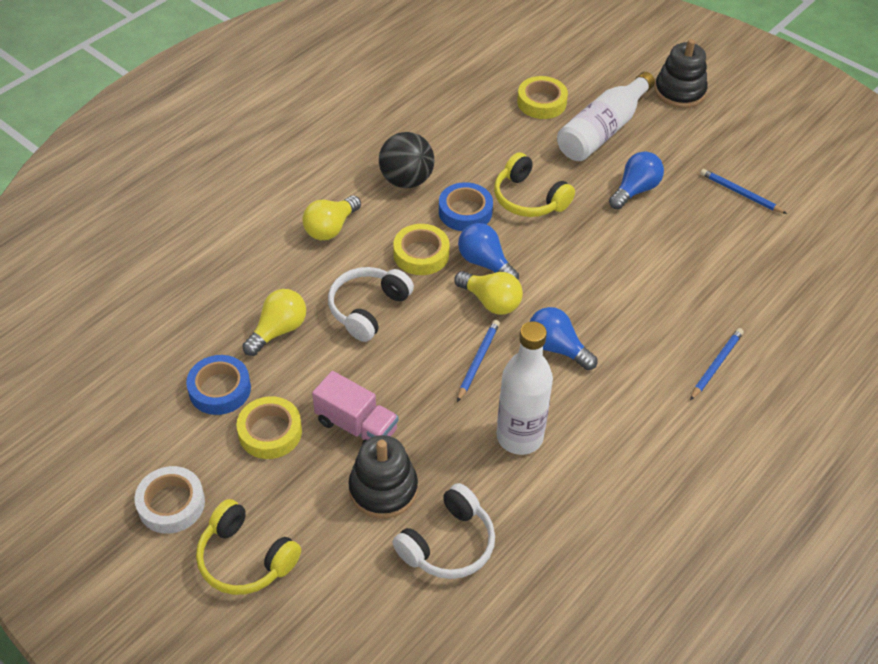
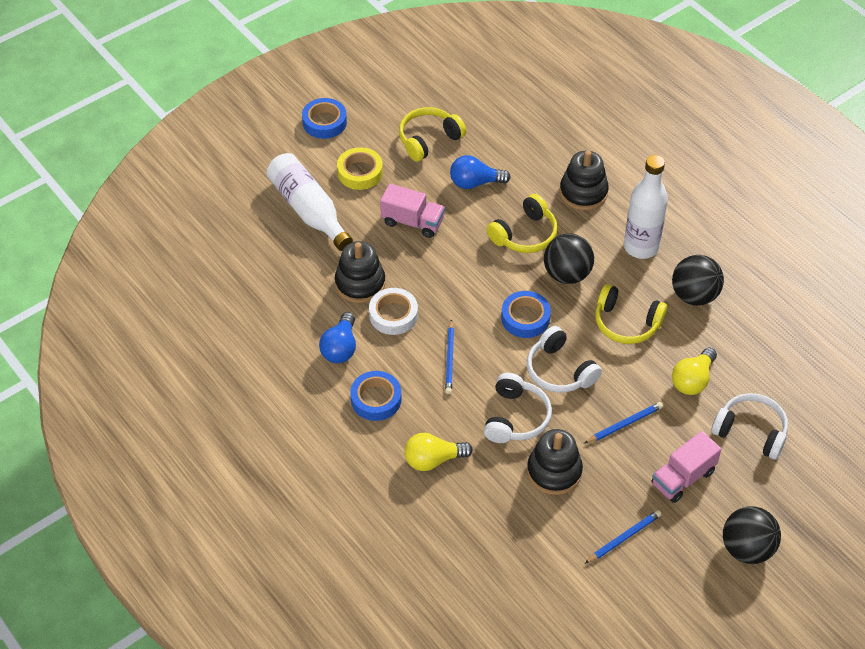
black ball: 1 -> 3
black stacking toy: 2 -> 3
blue light bulb: 3 -> 2
blue tape: 2 -> 3
pink truck: 1 -> 2
white headphones: 2 -> 3
yellow headphones: 2 -> 3
yellow light bulb: 3 -> 2
yellow tape: 3 -> 1

